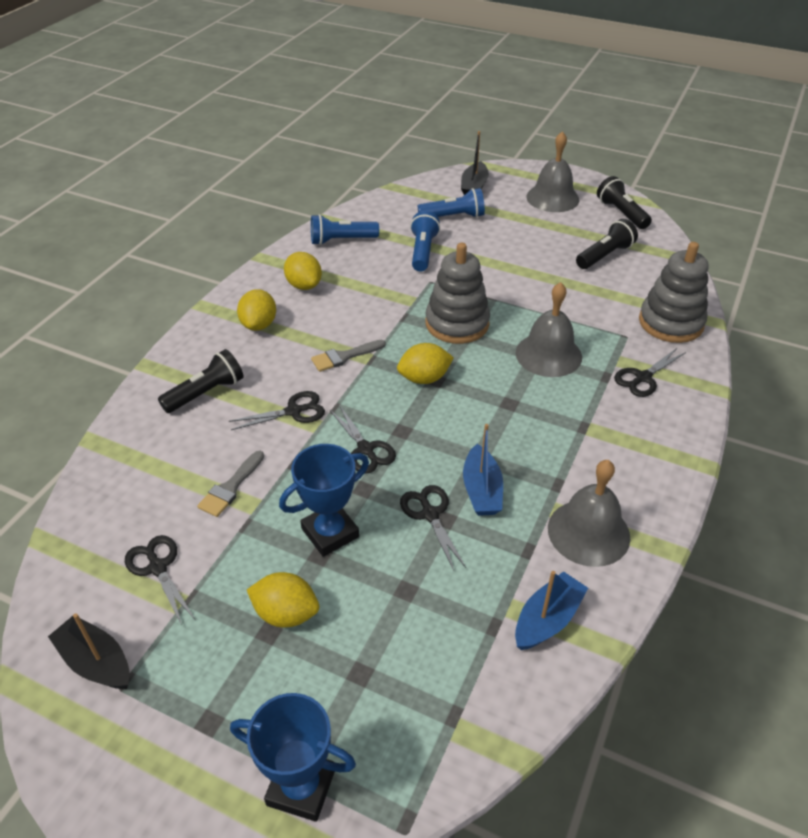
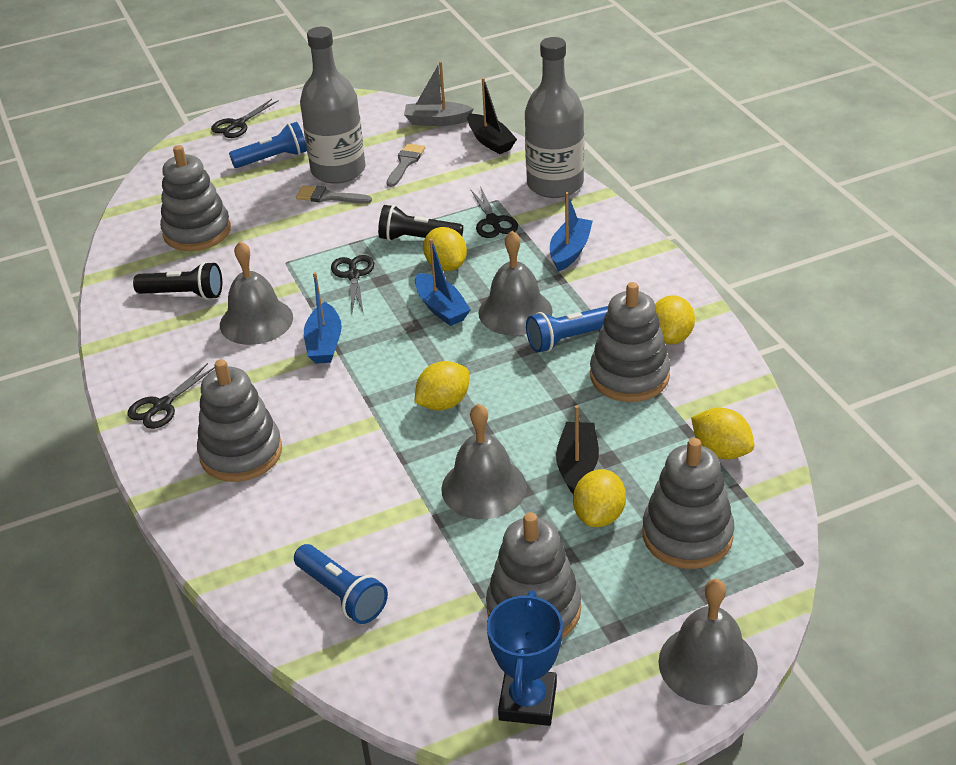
black flashlight: 3 -> 2
black scissors: 5 -> 4
blue boat: 2 -> 3
blue trophy: 2 -> 1
grey bell: 3 -> 4
grey boat: 0 -> 1
grey bottle: 0 -> 2
grey stacking toy: 2 -> 5
yellow lemon: 4 -> 5

